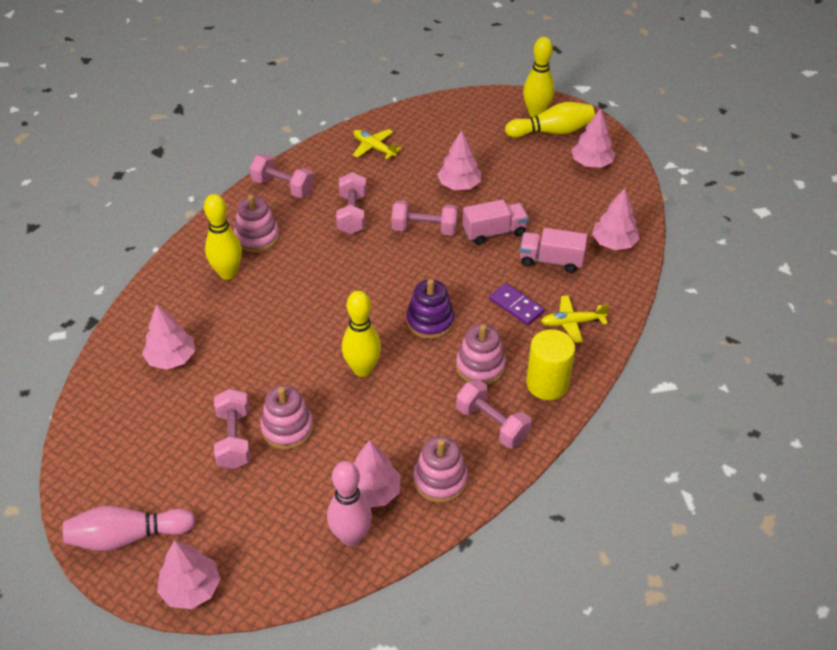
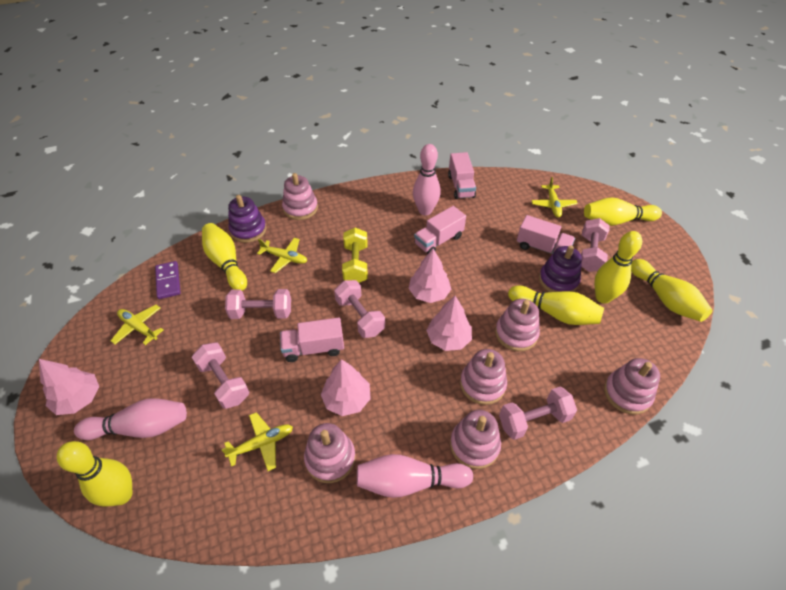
pink bowling pin: 2 -> 3
pink stacking toy: 4 -> 6
pink tree: 6 -> 4
pink truck: 2 -> 4
purple stacking toy: 1 -> 2
yellow bowling pin: 4 -> 6
yellow cylinder: 1 -> 0
yellow dumbbell: 0 -> 1
yellow plane: 2 -> 4

